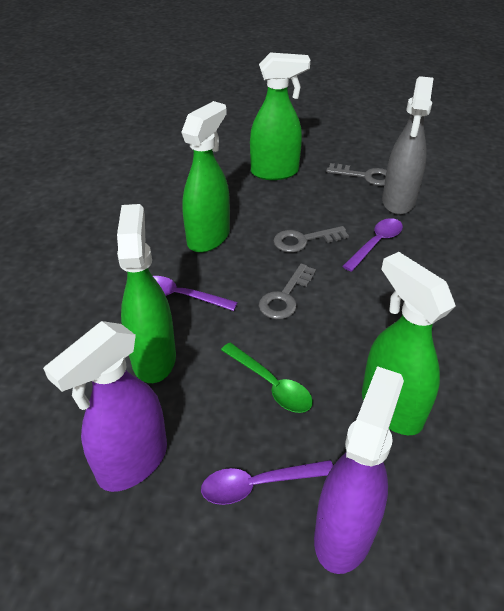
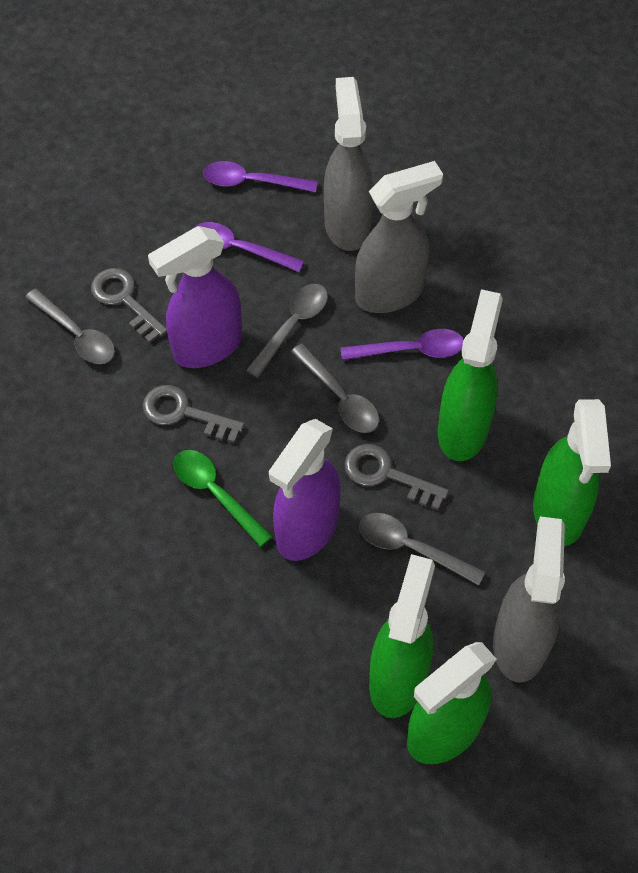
grey spoon: 0 -> 4
grey spray bottle: 1 -> 3

